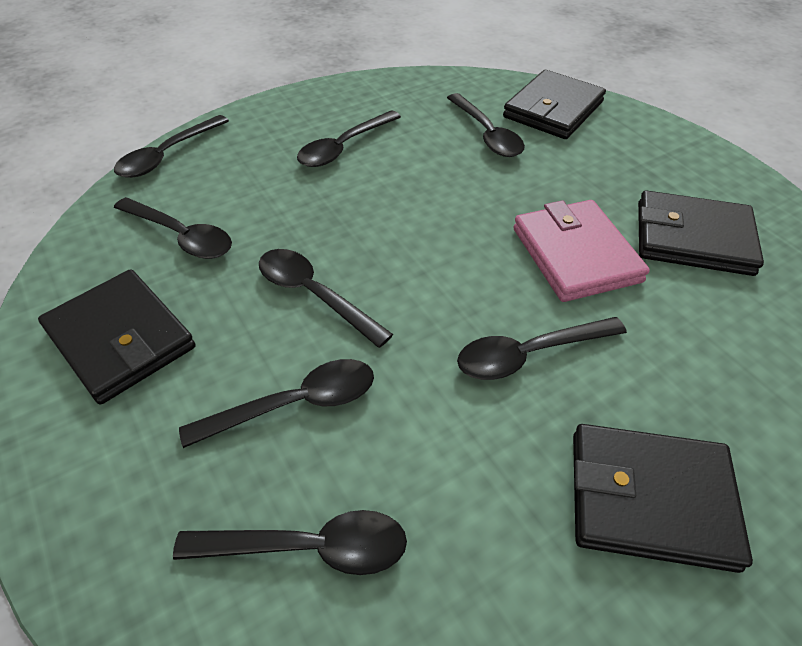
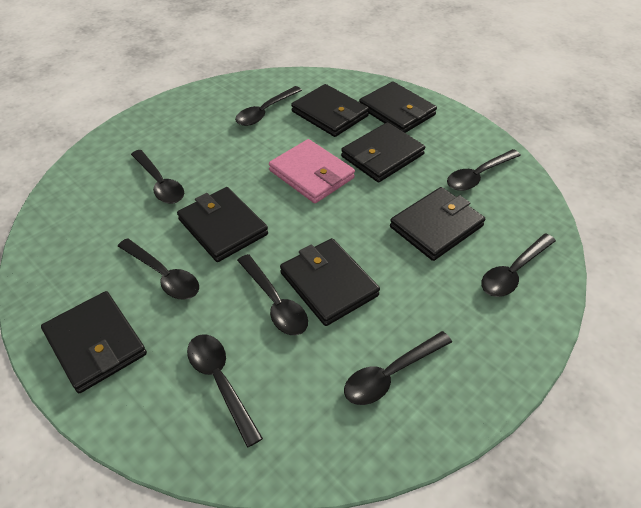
black wallet: 4 -> 7

